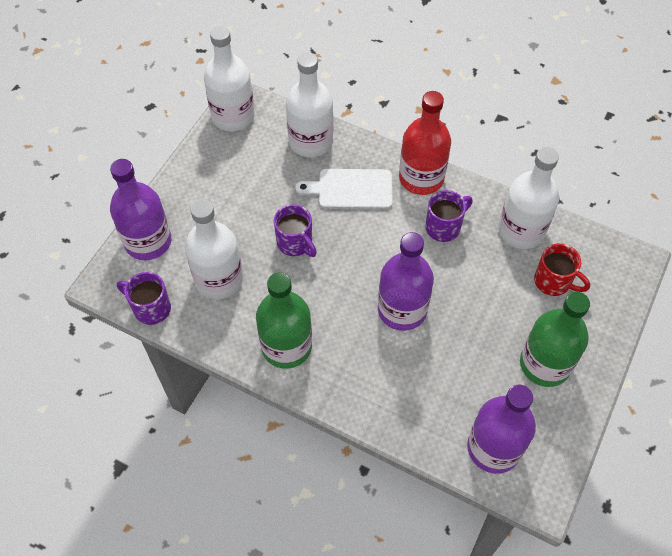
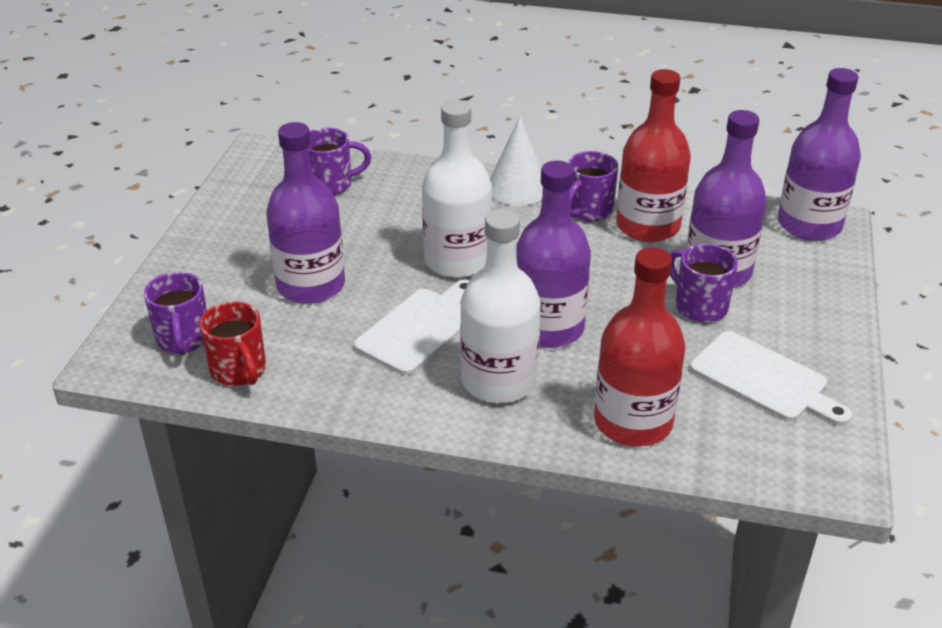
green bottle: 2 -> 0
purple bottle: 3 -> 4
purple mug: 3 -> 4
red bottle: 1 -> 2
white bottle: 4 -> 2
white cone: 0 -> 1
white cutting board: 1 -> 2

